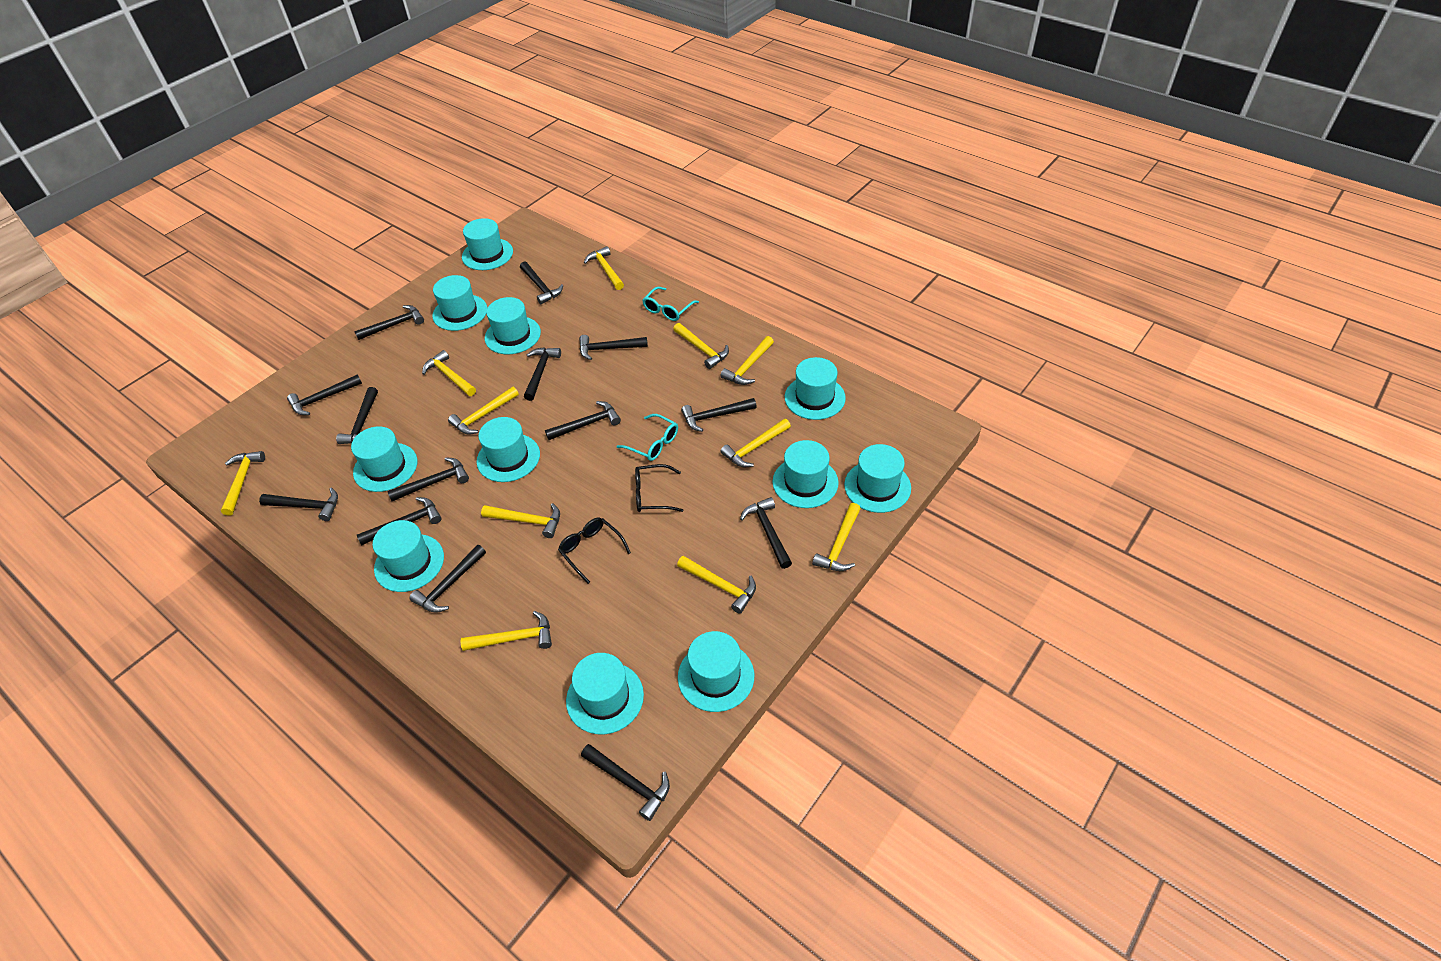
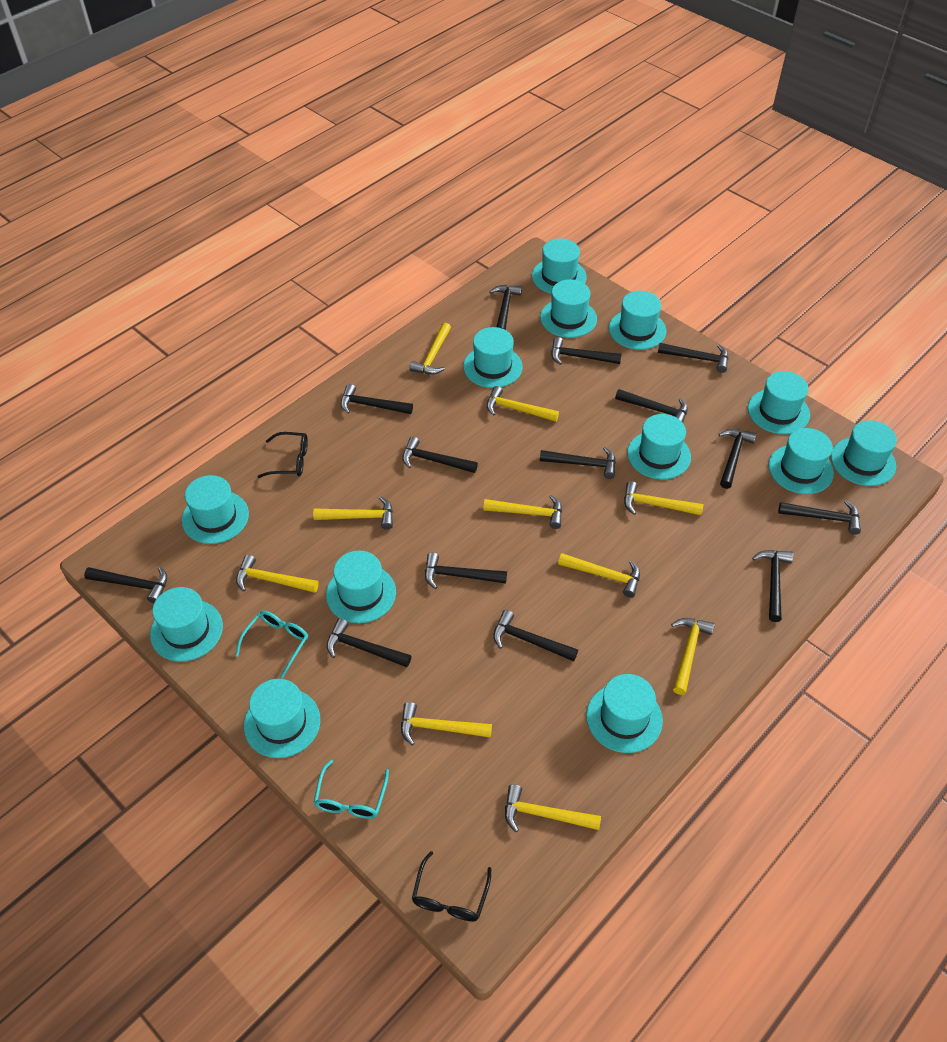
turquoise hat: 11 -> 13
yellow hammer: 11 -> 10

